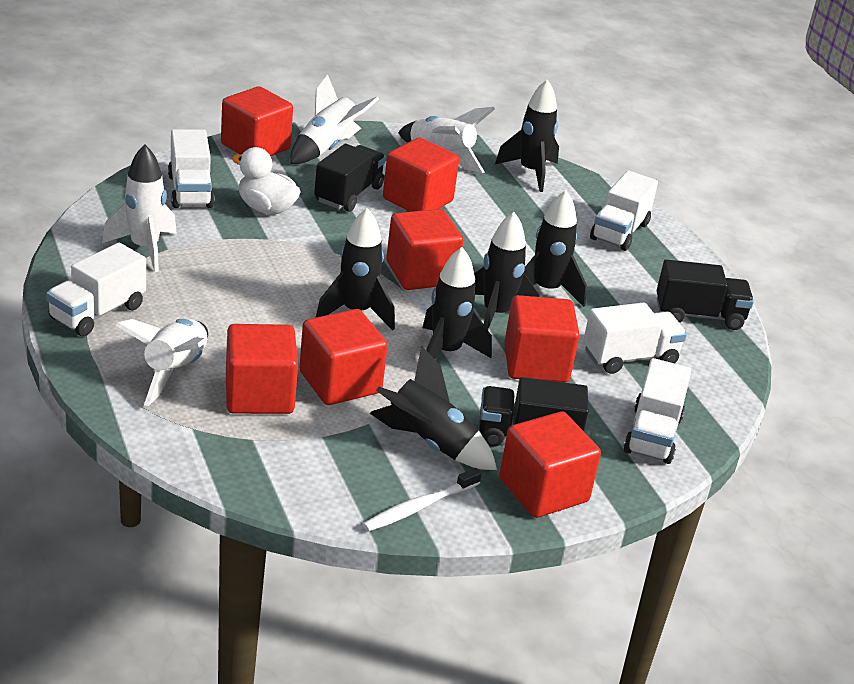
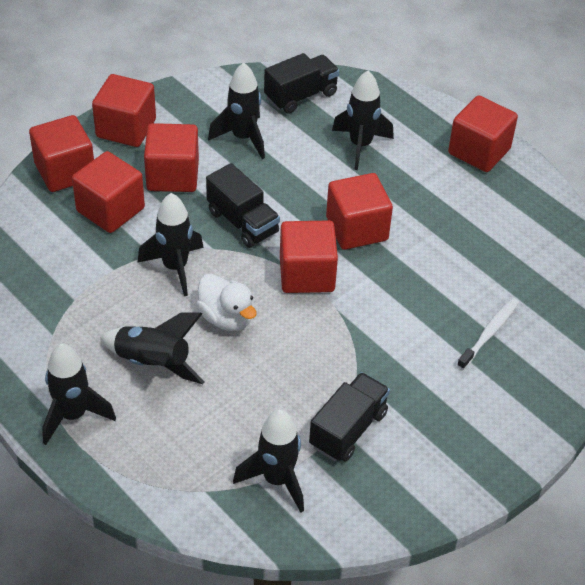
white rocket: 4 -> 0
white truck: 5 -> 0

